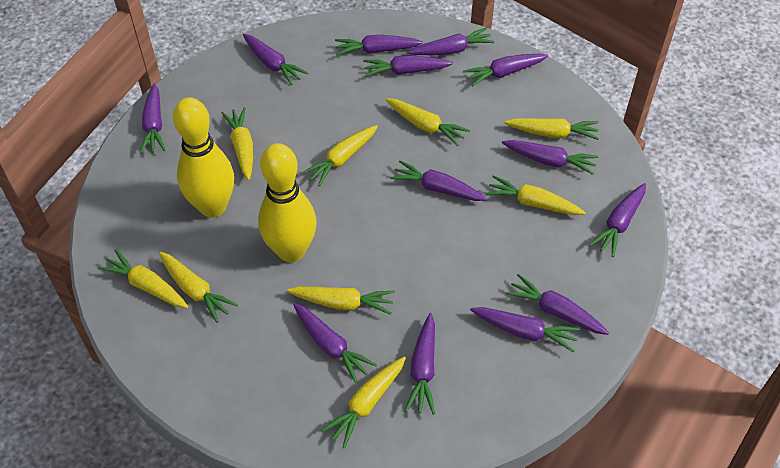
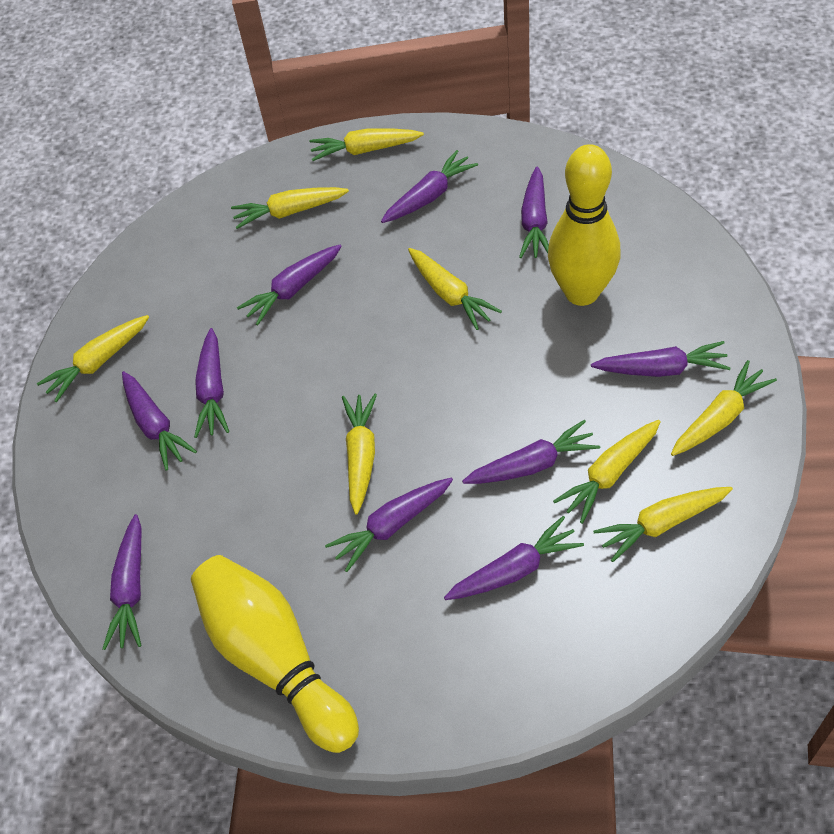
purple carrot: 13 -> 10
yellow carrot: 9 -> 8

